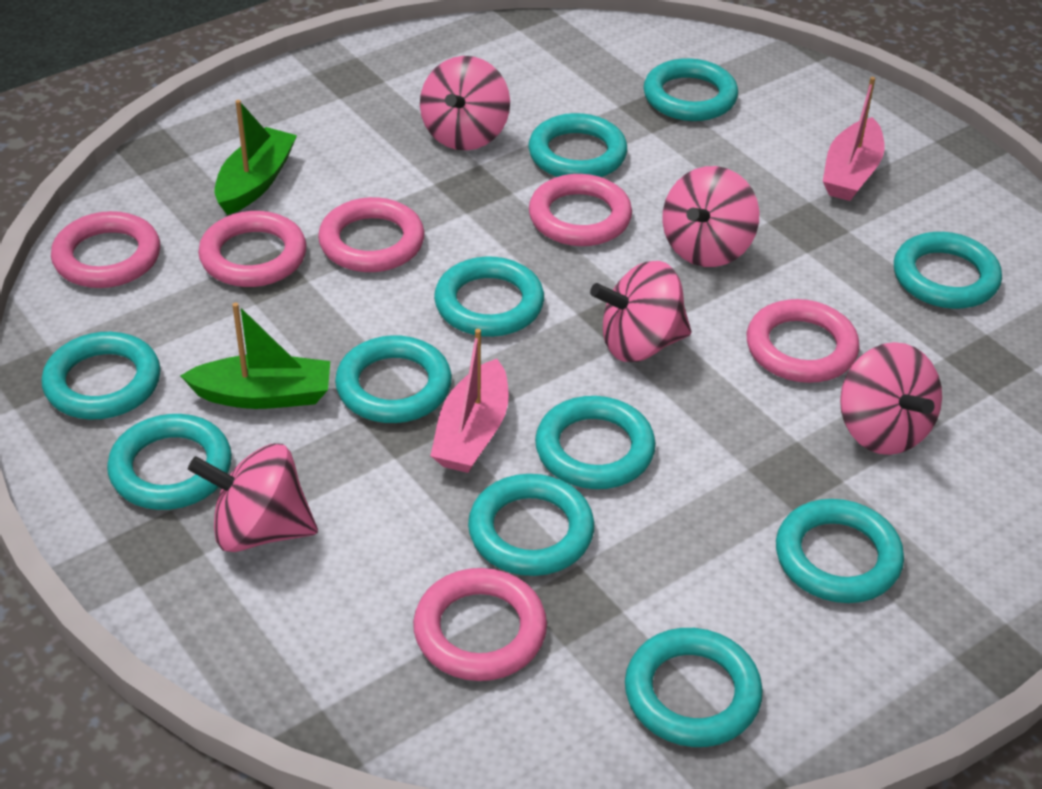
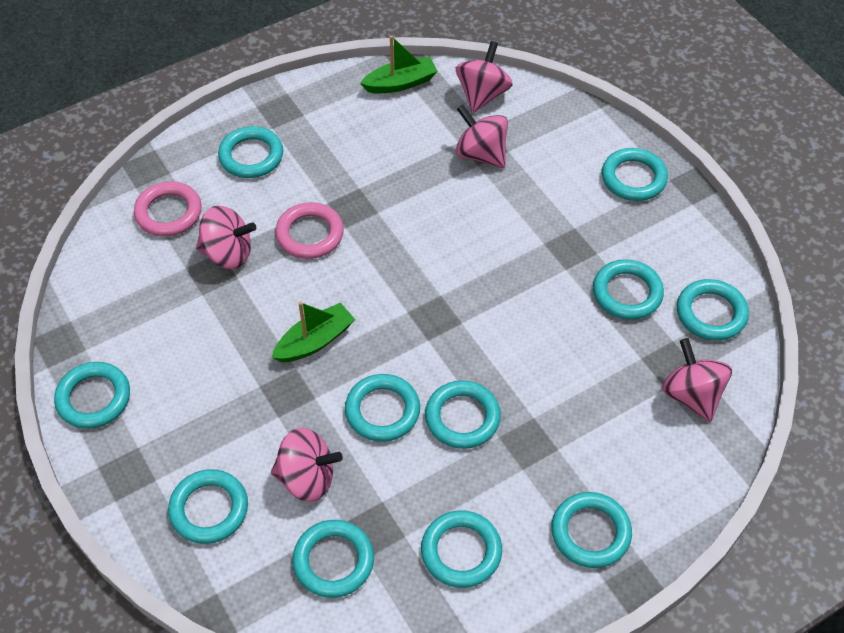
pink boat: 2 -> 0
pink ring: 6 -> 2

